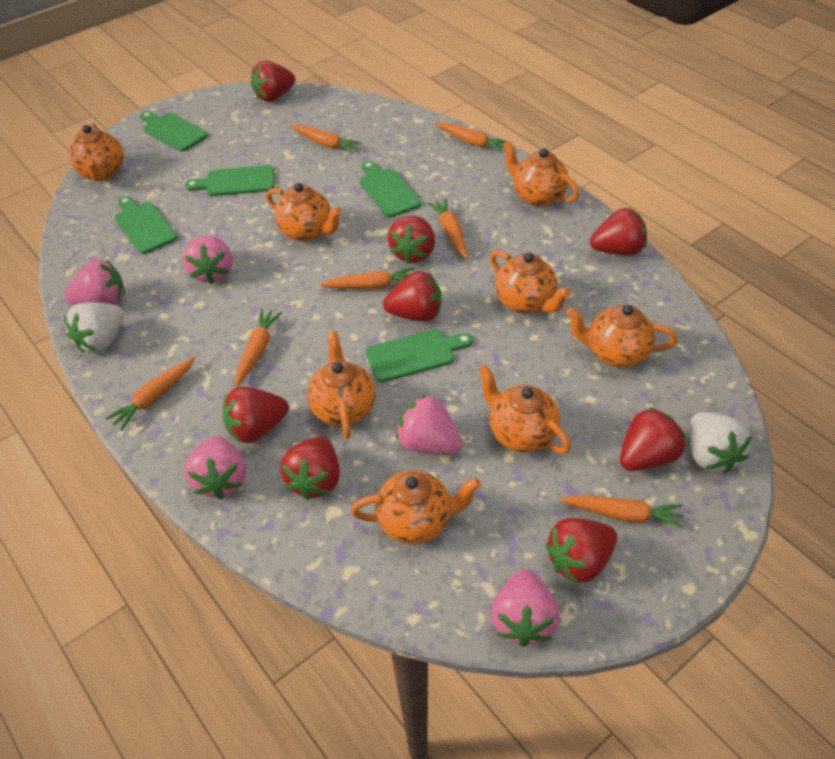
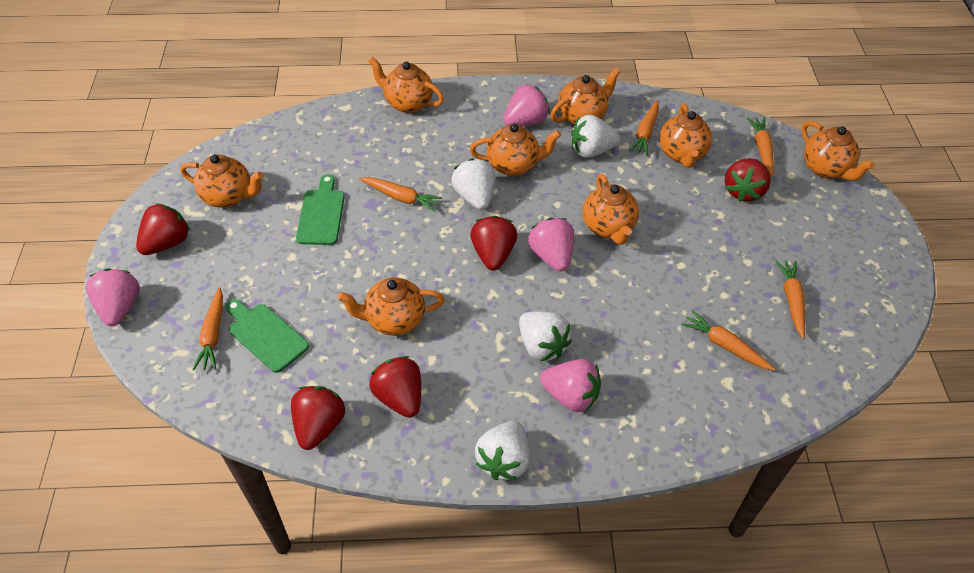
green cutting board: 5 -> 2
orange carrot: 7 -> 6
pink strawberry: 5 -> 4
red strawberry: 8 -> 5
white strawberry: 2 -> 4

